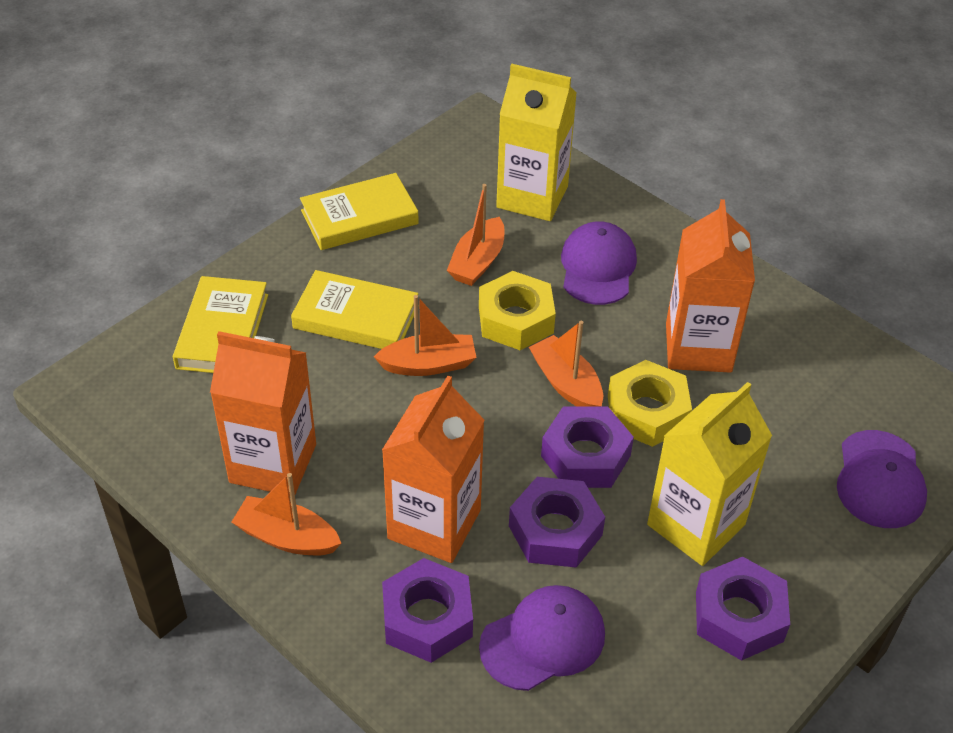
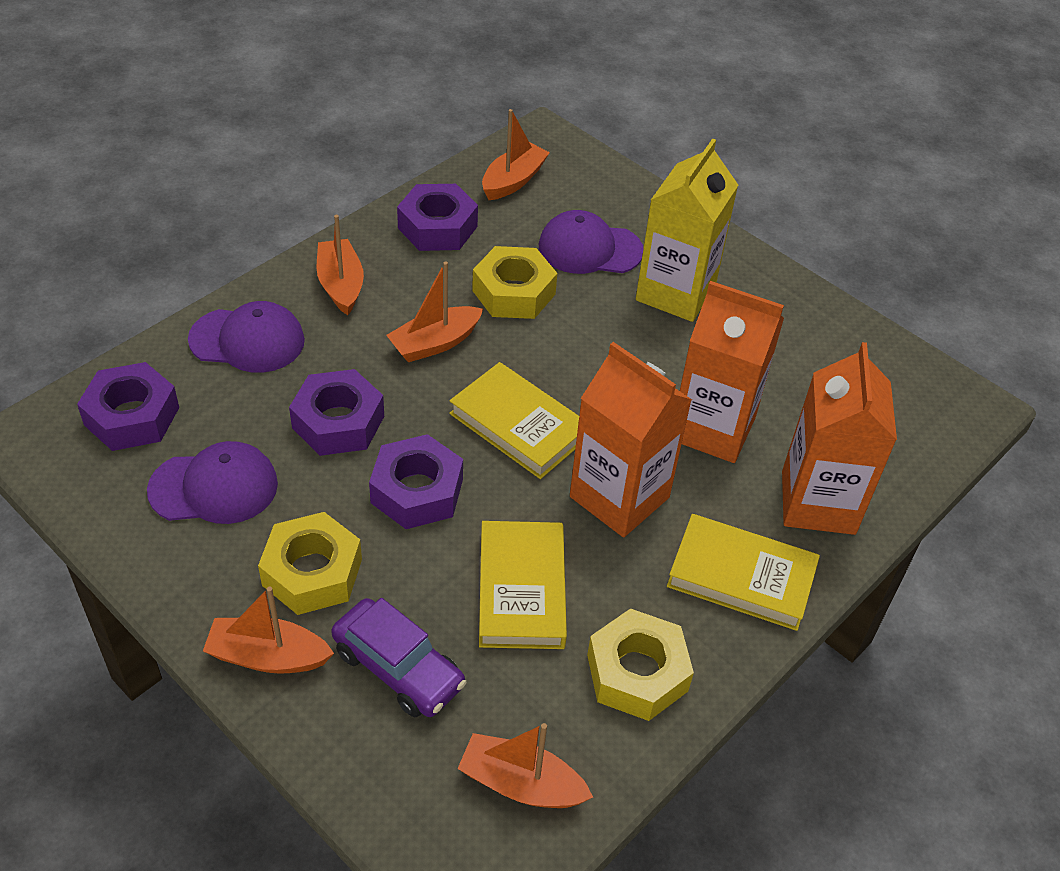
orange boat: 4 -> 5
purple car: 0 -> 1
yellow carton: 2 -> 1
yellow nut: 2 -> 3

